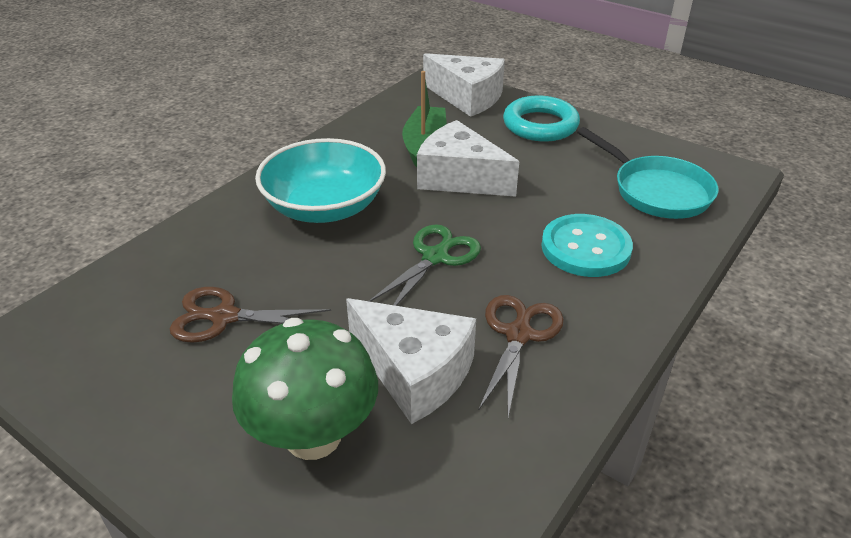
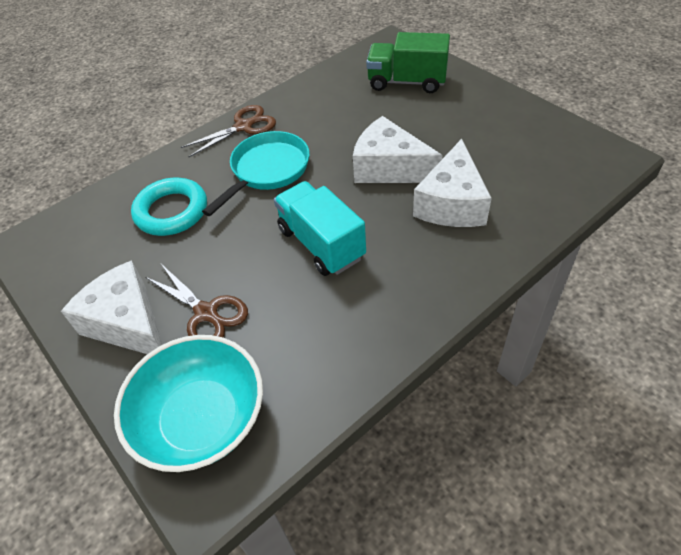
green boat: 1 -> 0
green mushroom: 1 -> 0
green scissors: 1 -> 0
green truck: 0 -> 1
turquoise button: 1 -> 0
turquoise truck: 0 -> 1

